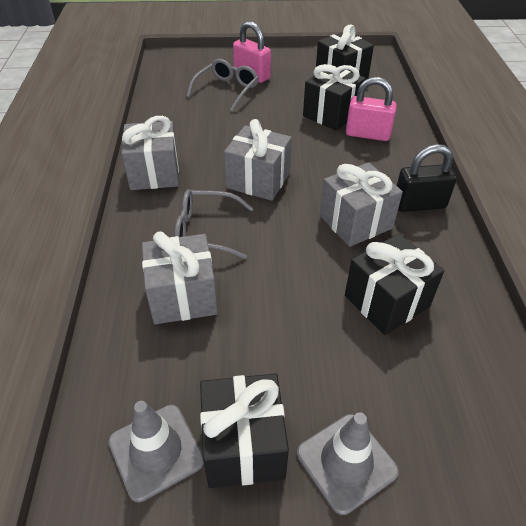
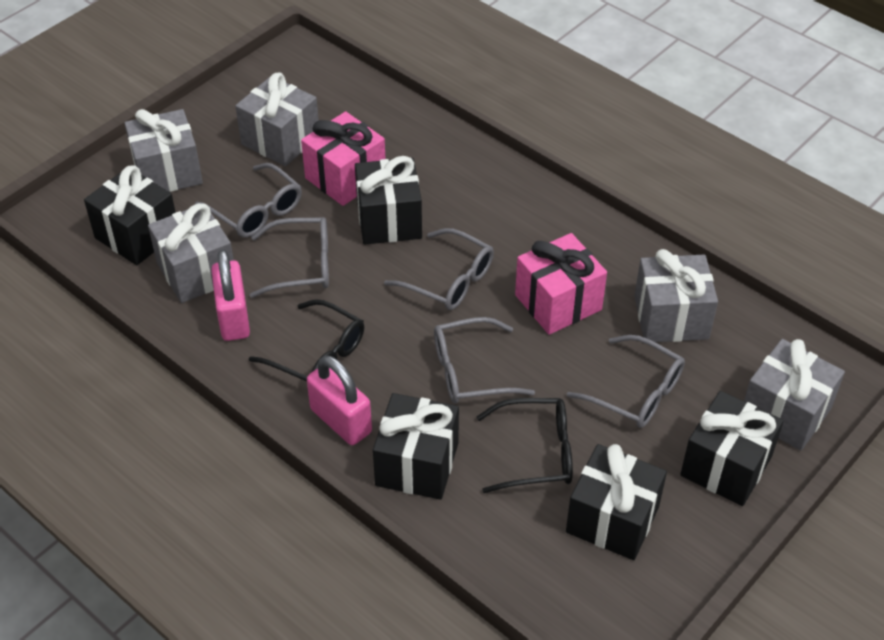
black gift: 4 -> 5
black glasses: 0 -> 2
black padlock: 1 -> 0
grey gift: 4 -> 5
grey glasses: 2 -> 5
grey traffic cone: 2 -> 0
pink gift: 0 -> 2

